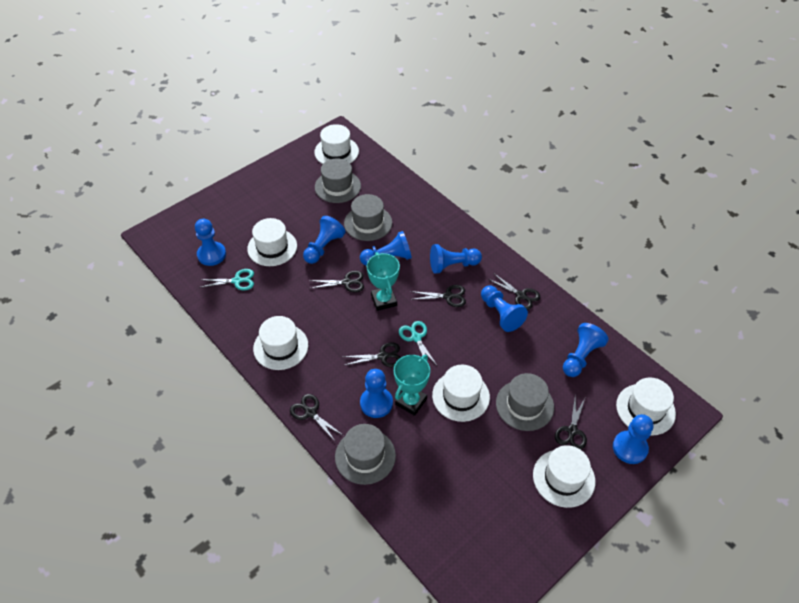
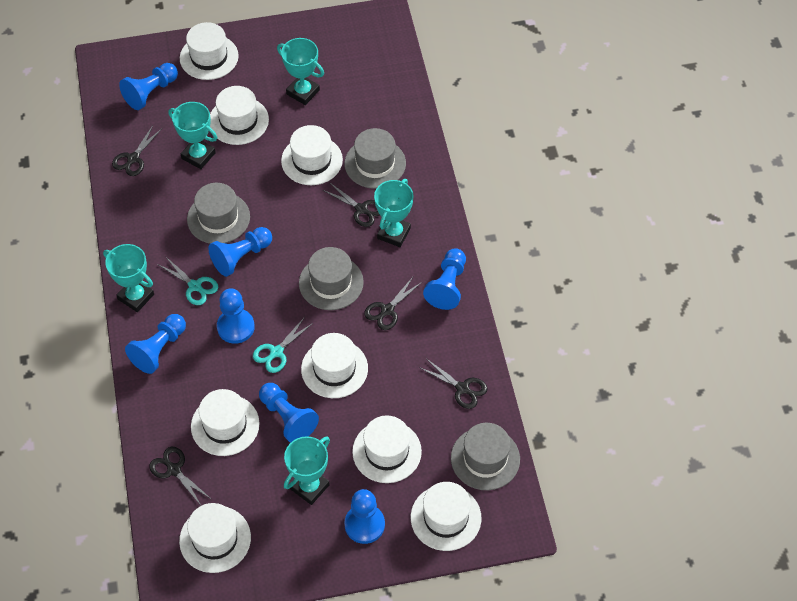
black scissors: 6 -> 5
blue pawn: 8 -> 7
turquoise trophy: 2 -> 5
white hat: 6 -> 8

